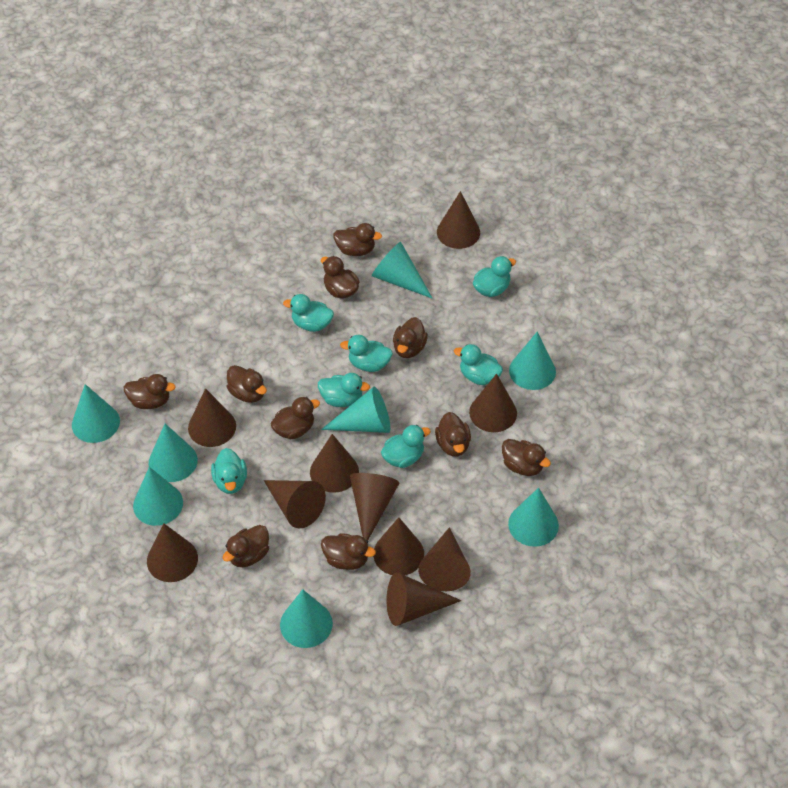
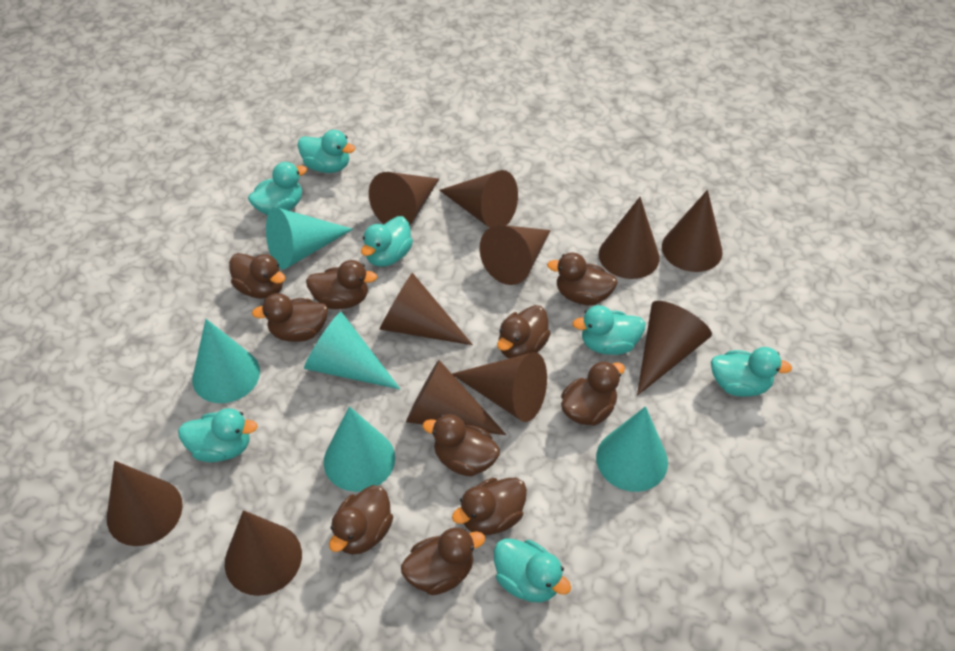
brown cone: 10 -> 11
turquoise cone: 8 -> 5

